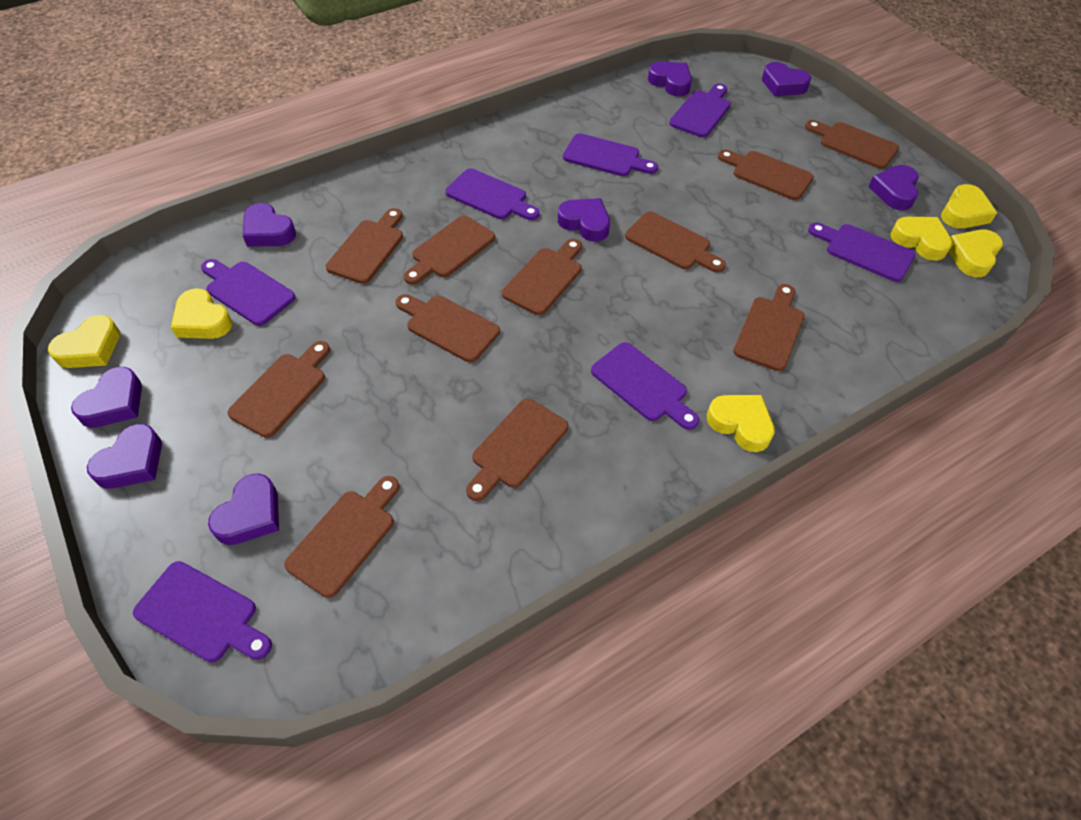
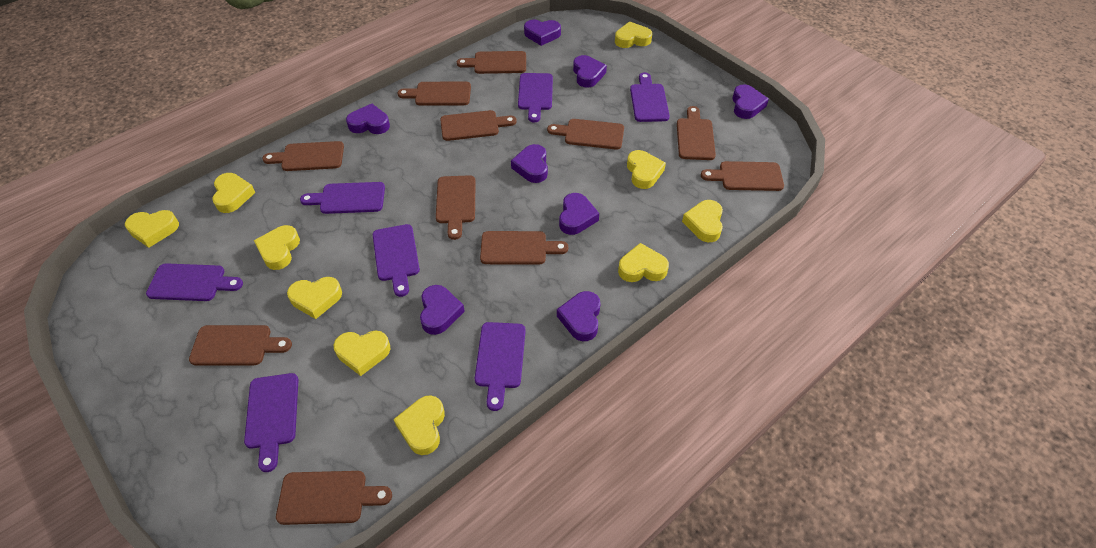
yellow heart: 6 -> 10

